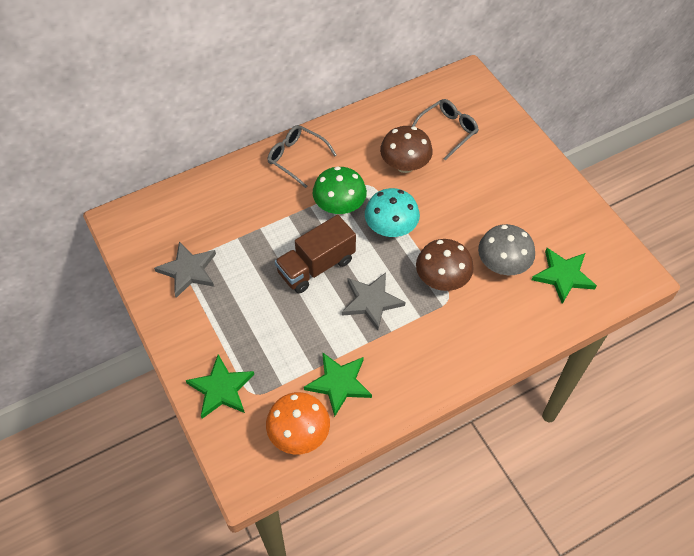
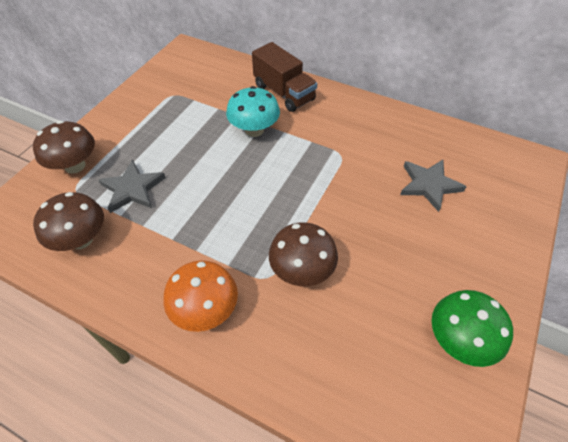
brown mushroom: 2 -> 3
green star: 3 -> 0
grey glasses: 2 -> 0
grey mushroom: 1 -> 0

